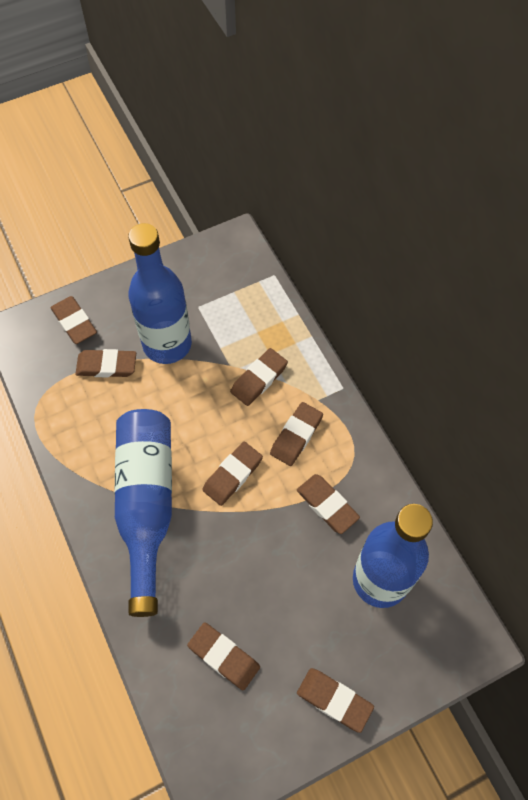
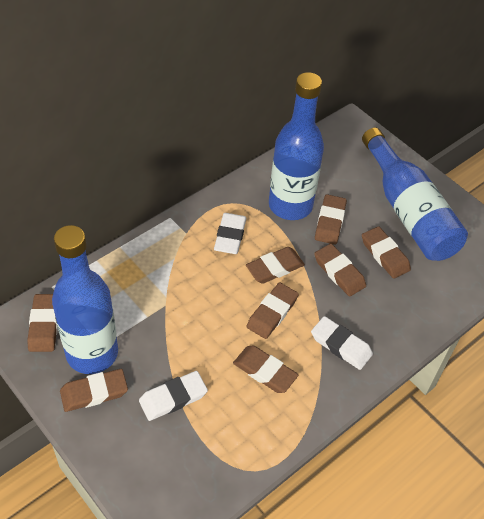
white eraser: 0 -> 3

